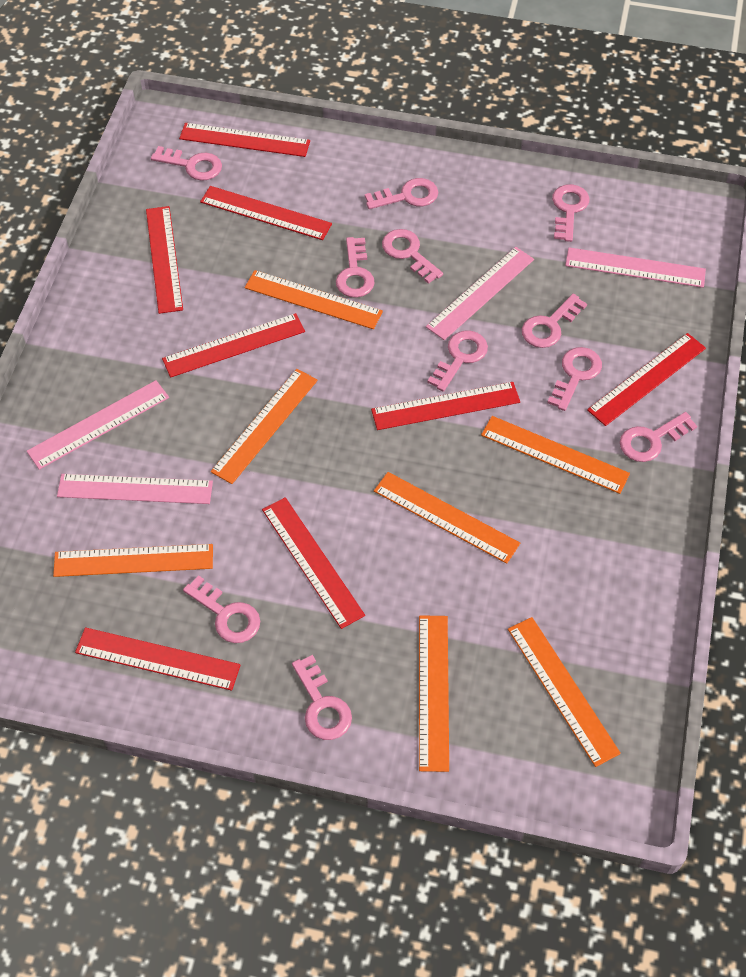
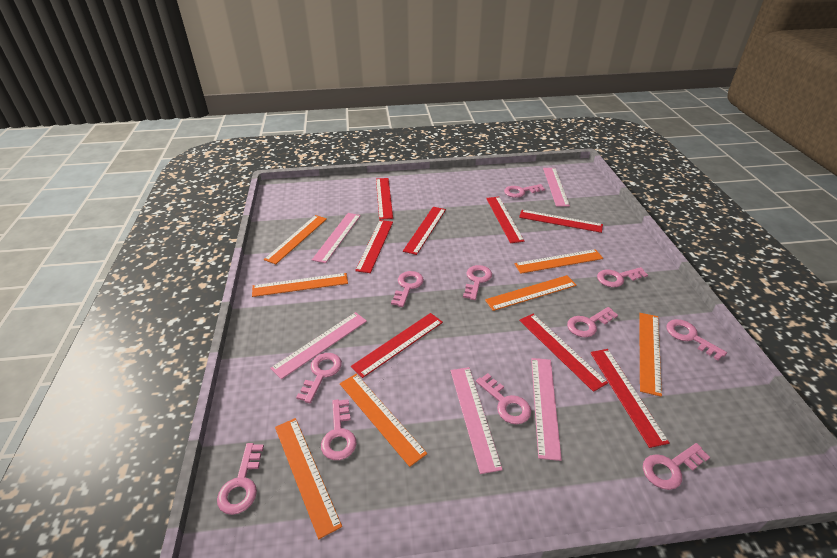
pink ruler: 4 -> 5

